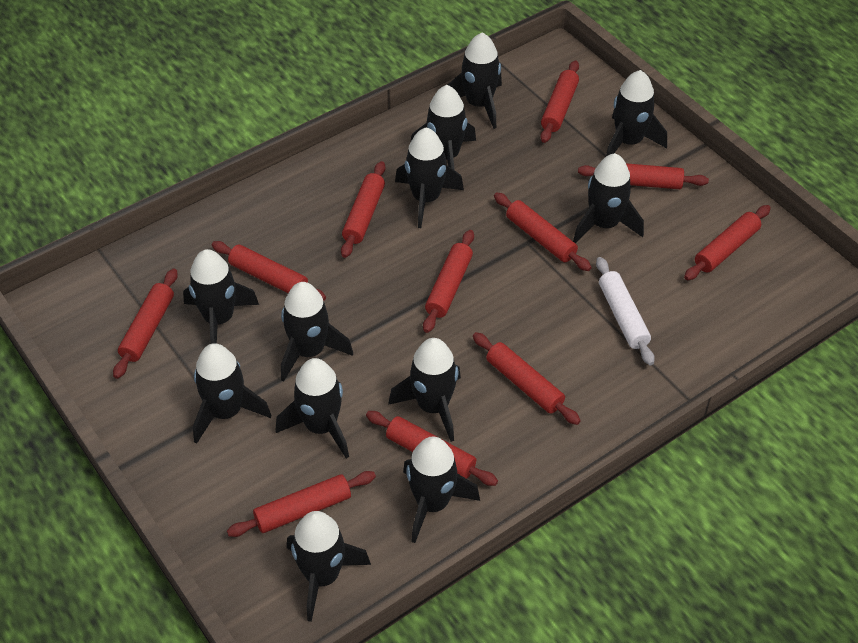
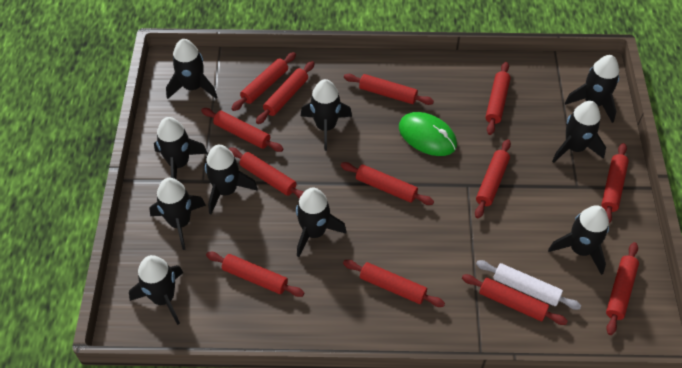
black rocket: 12 -> 10
green mouse: 0 -> 1
red rolling pin: 11 -> 13

